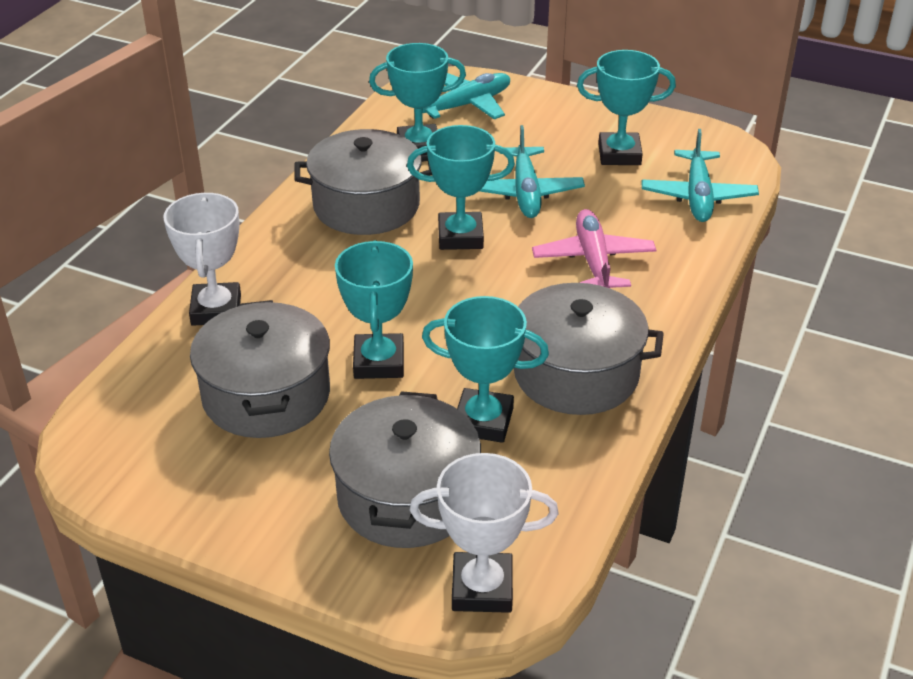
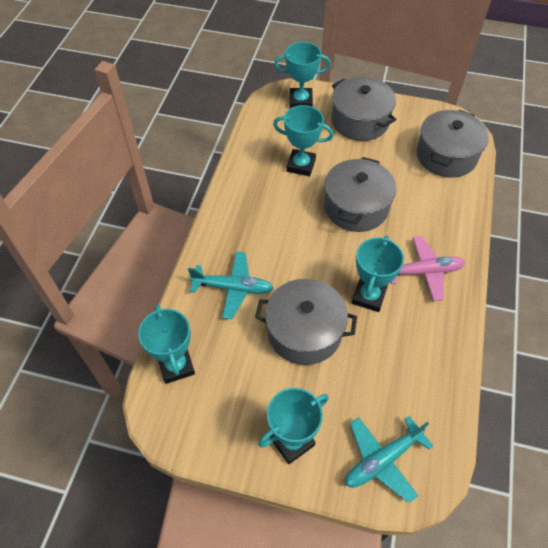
turquoise plane: 3 -> 2
white trophy: 2 -> 0

